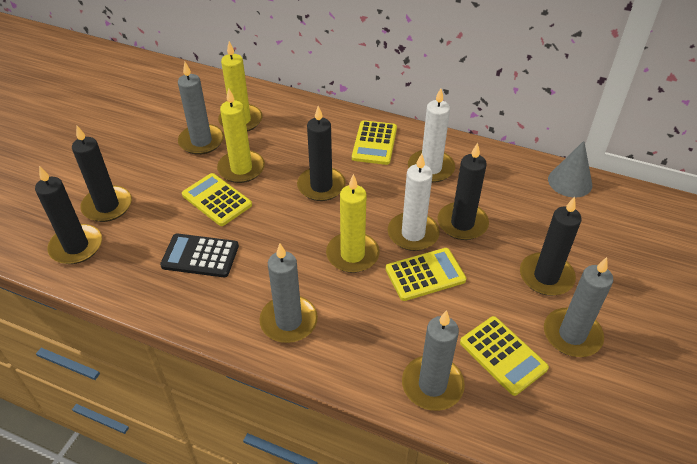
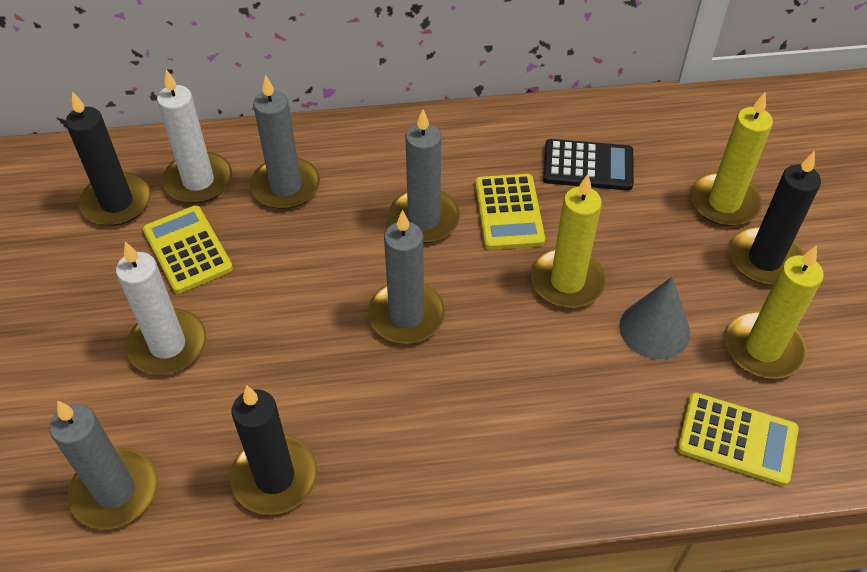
black candle: 5 -> 3
yellow calculator: 4 -> 3

